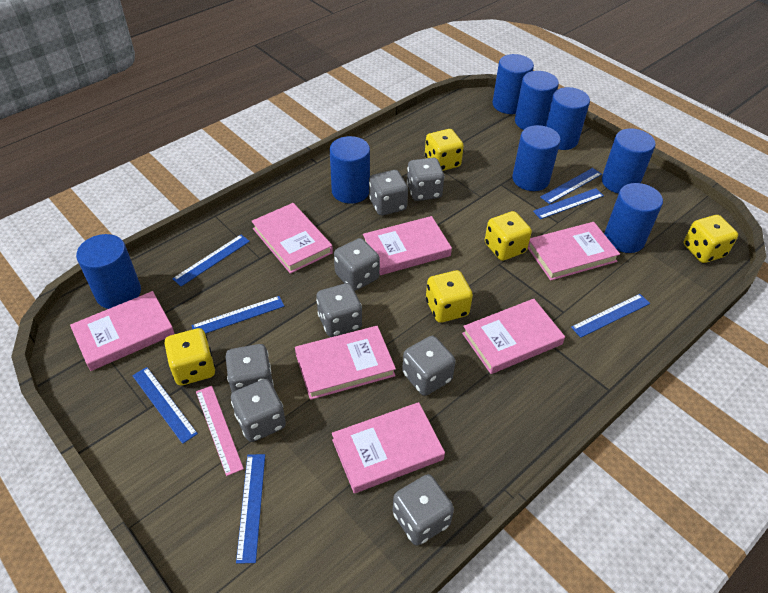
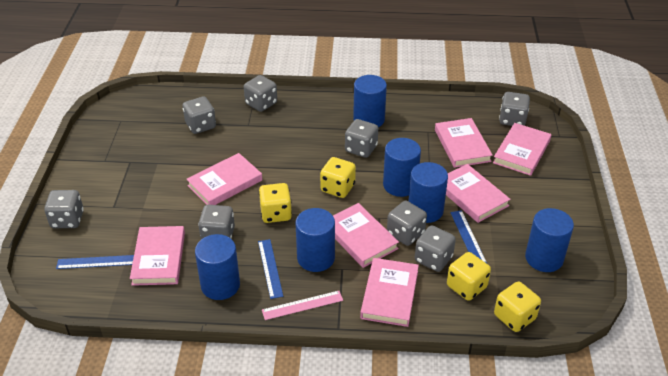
blue cylinder: 8 -> 6
blue ruler: 7 -> 3
yellow dice: 5 -> 4

